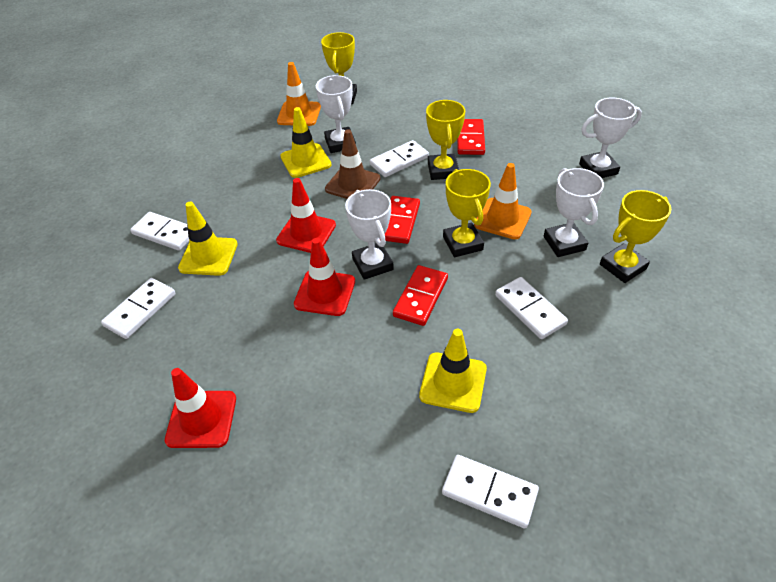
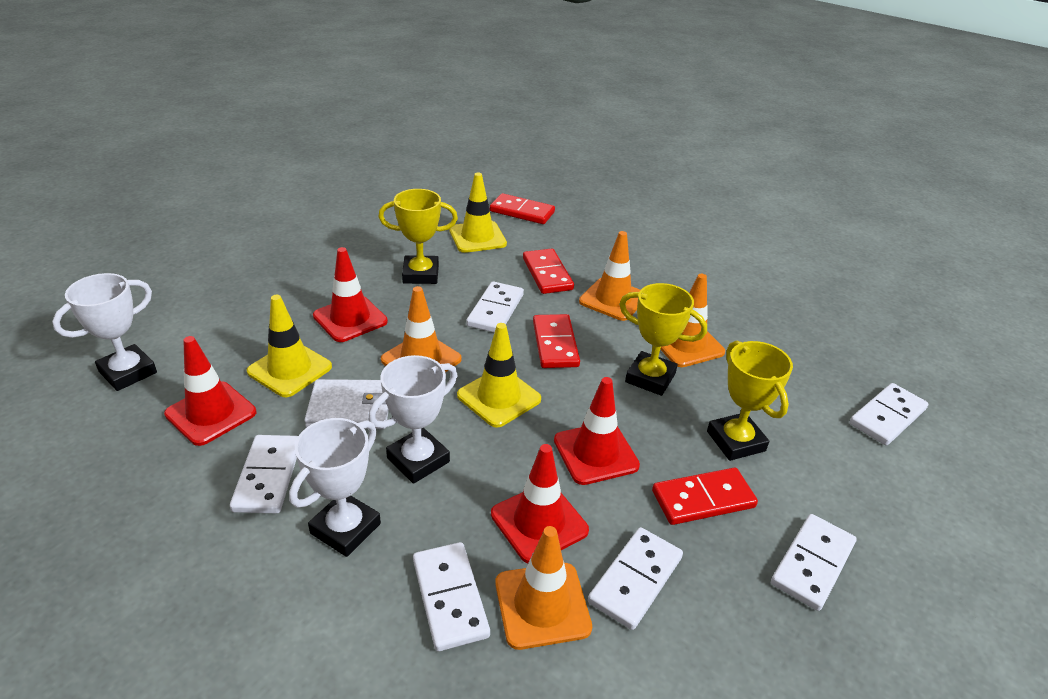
brown traffic cone: 1 -> 0
orange traffic cone: 2 -> 4
red domino: 3 -> 4
red traffic cone: 3 -> 4
white domino: 5 -> 6
white trophy: 4 -> 3
white wallet: 0 -> 1
yellow trophy: 4 -> 3

